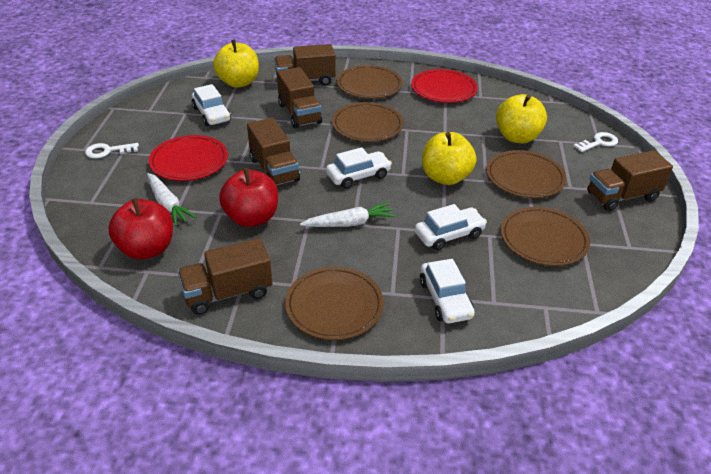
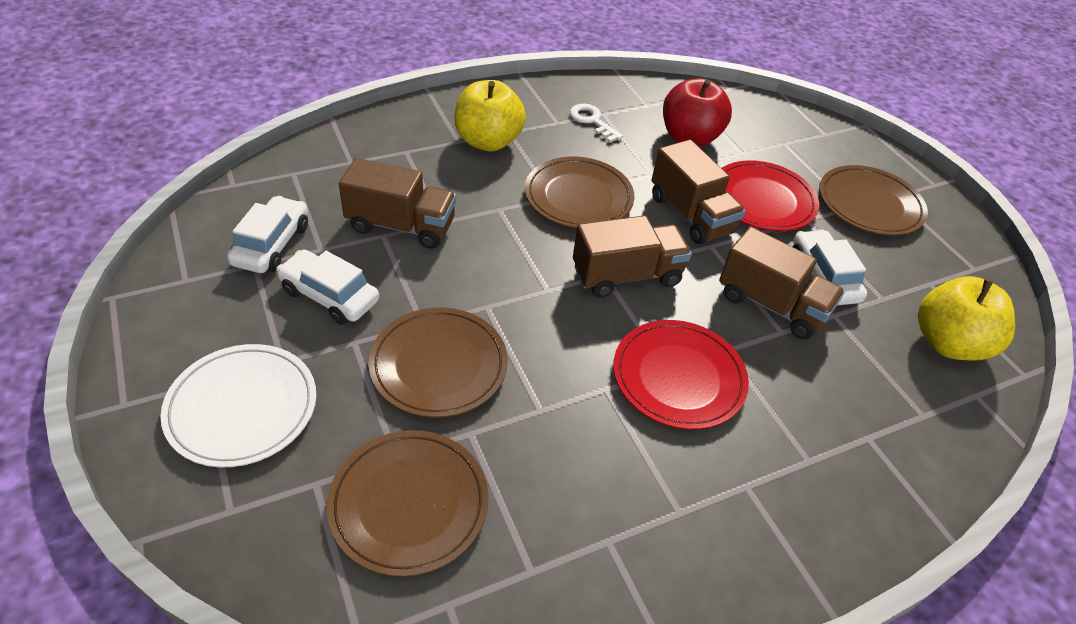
brown plate: 5 -> 4
brown truck: 5 -> 4
red apple: 2 -> 1
white car: 4 -> 3
white carrot: 2 -> 0
white key: 2 -> 1
white plate: 0 -> 1
yellow apple: 3 -> 2

